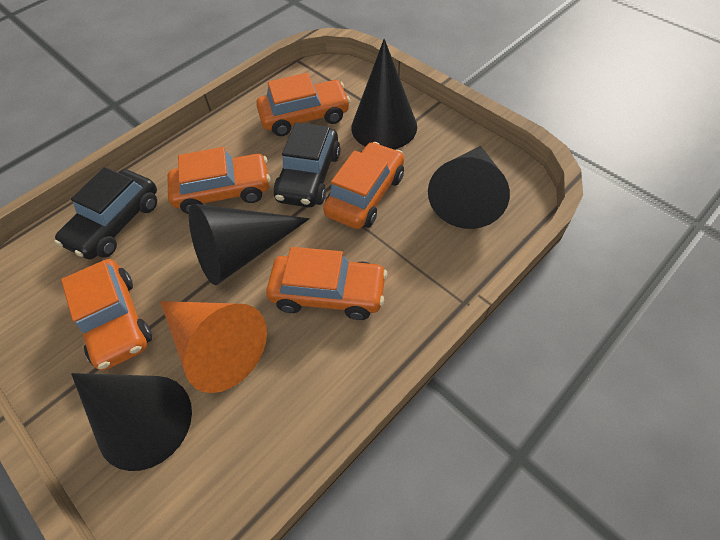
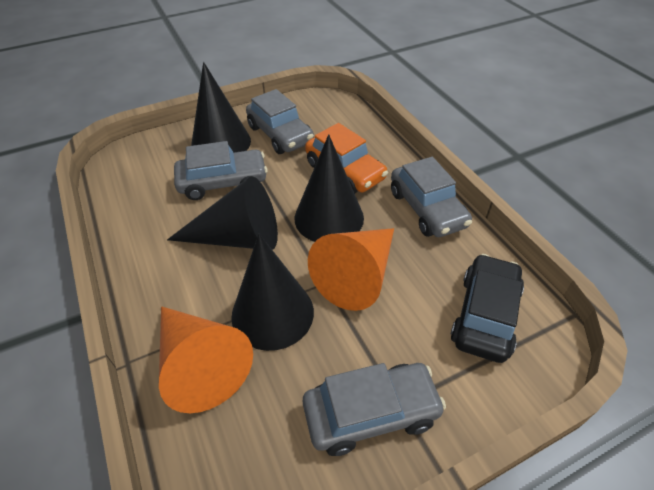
black car: 2 -> 1
grey car: 0 -> 4
orange car: 5 -> 1
orange cone: 1 -> 2

